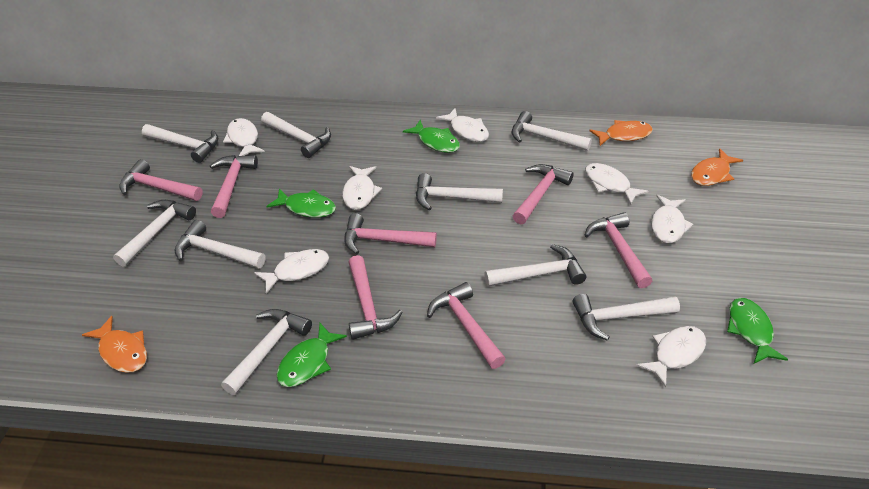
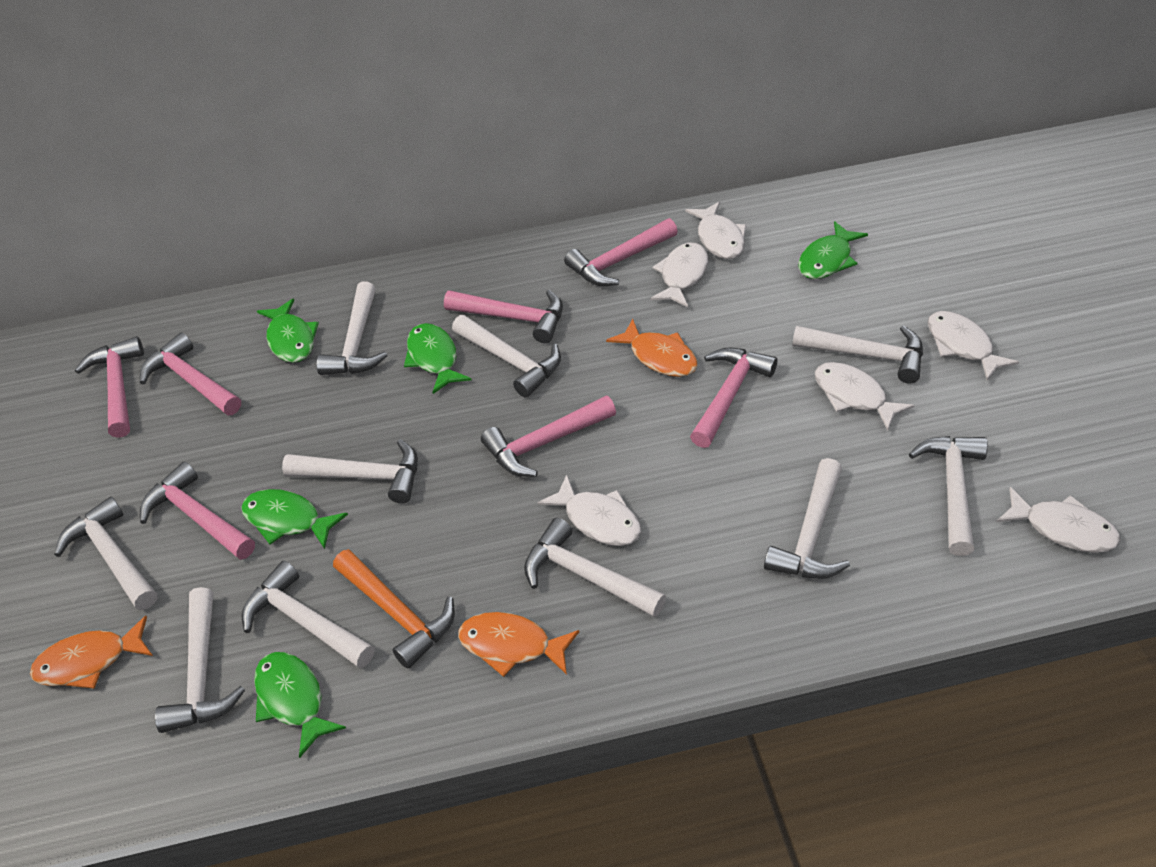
green fish: 4 -> 5
orange hammer: 0 -> 1
white fish: 7 -> 6
white hammer: 9 -> 10

